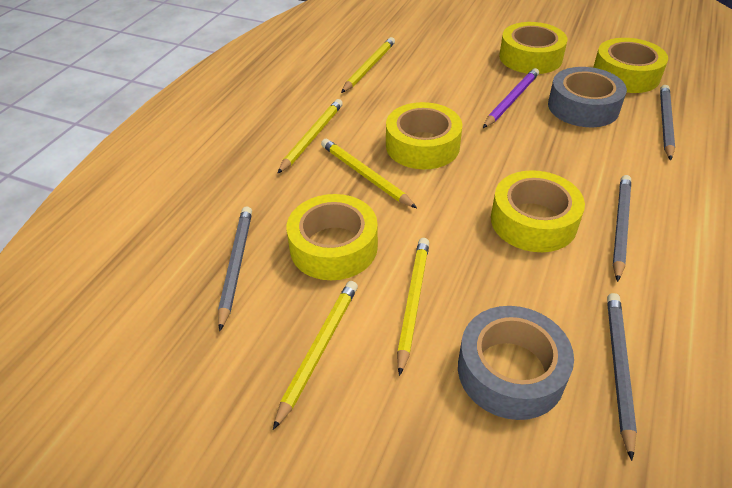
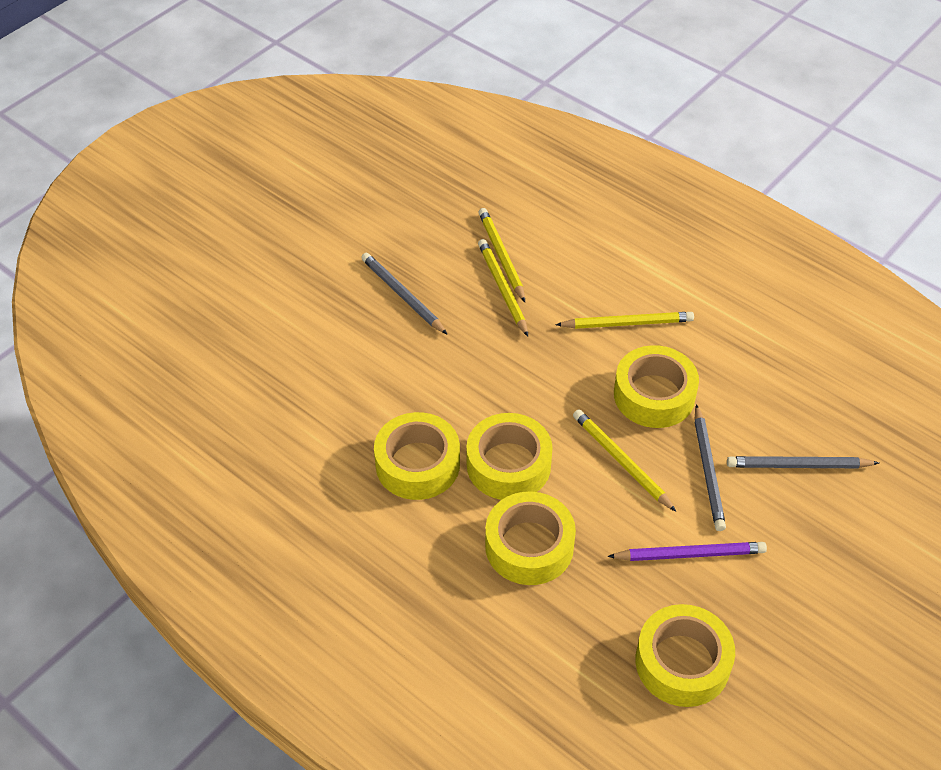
grey pencil: 4 -> 3
grey tape: 2 -> 0
yellow pencil: 5 -> 4

